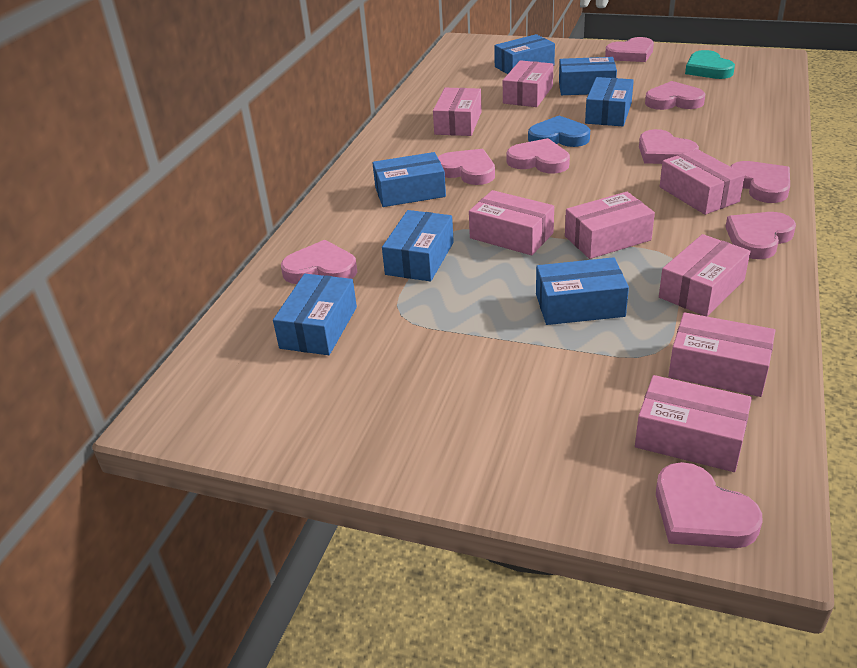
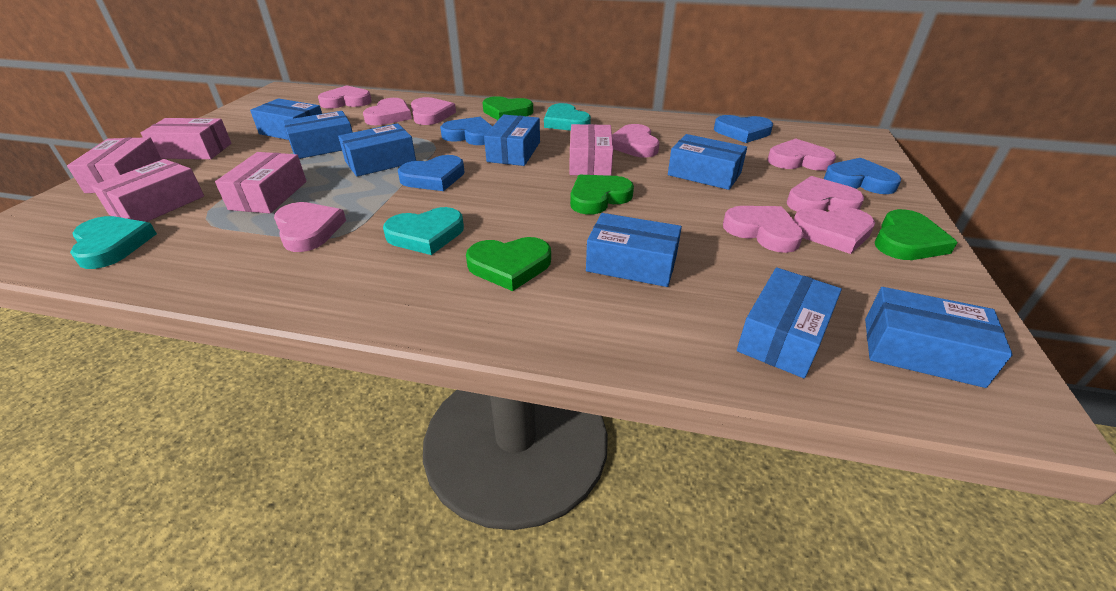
blue box: 7 -> 8
blue heart: 1 -> 4
green heart: 0 -> 4
pink box: 8 -> 5
turquoise heart: 1 -> 3

